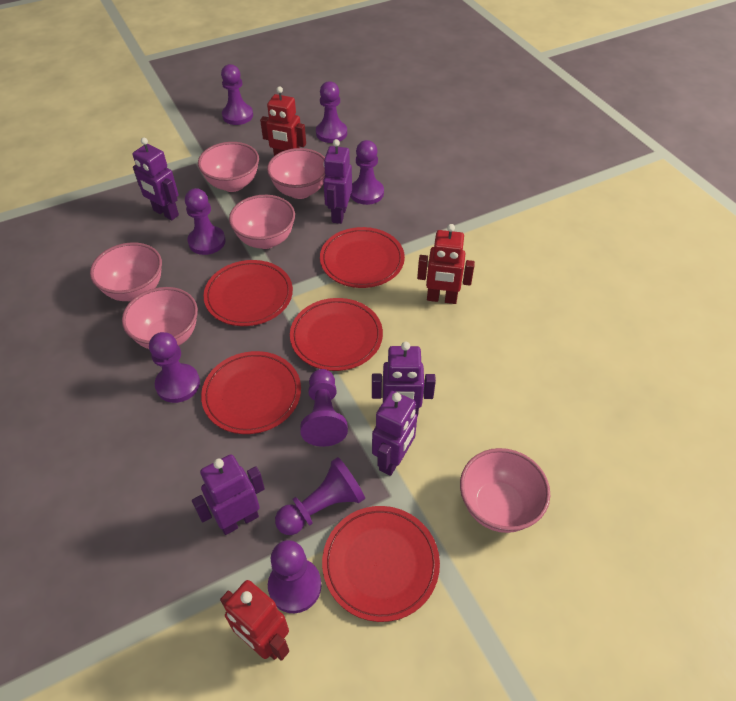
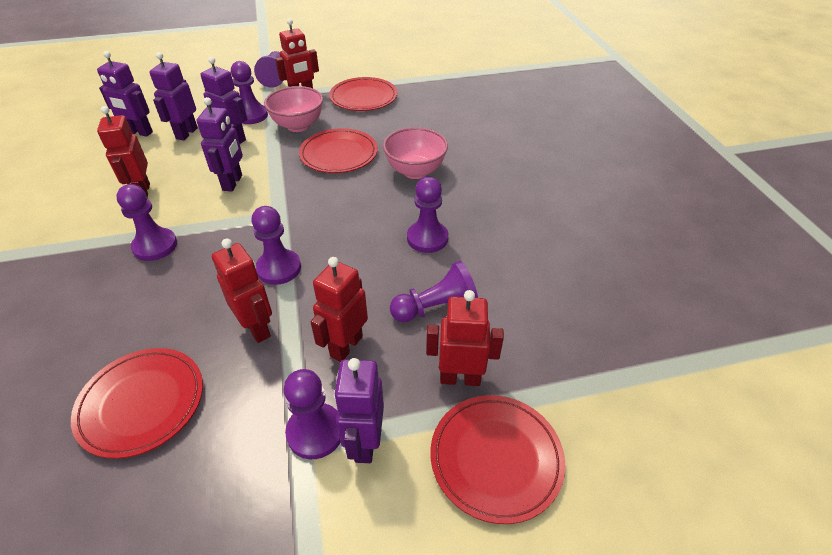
pink bowl: 6 -> 2
purple pawn: 8 -> 7
red plate: 5 -> 4
red robot: 3 -> 5

